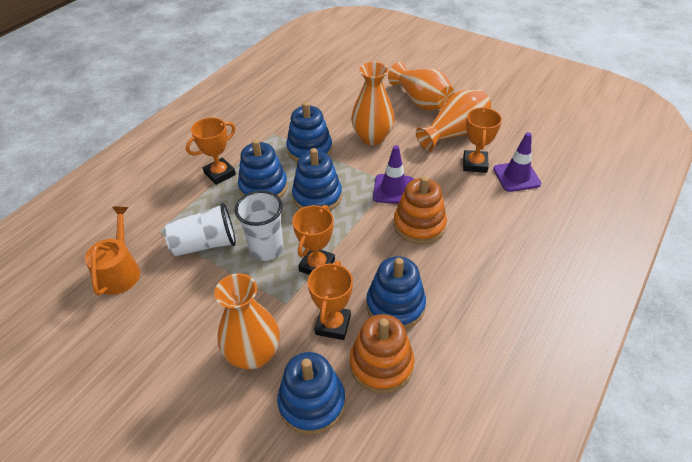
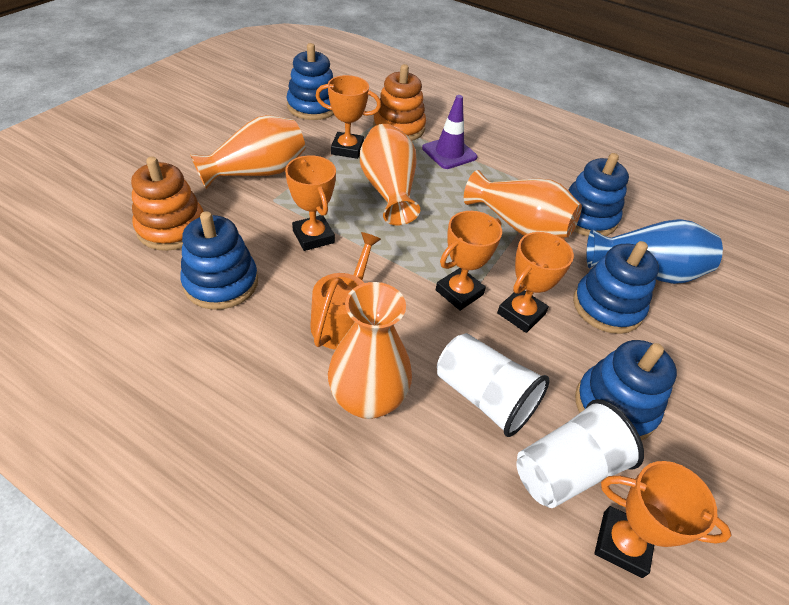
blue vase: 0 -> 1
orange trophy: 4 -> 5
purple traffic cone: 2 -> 1

